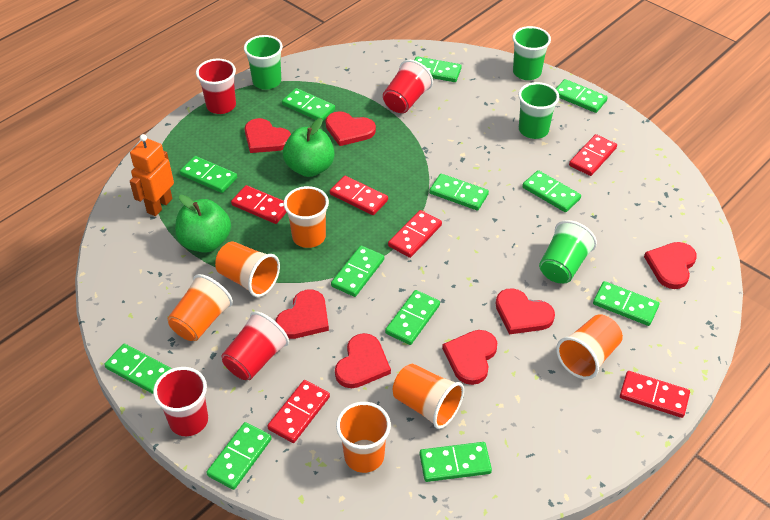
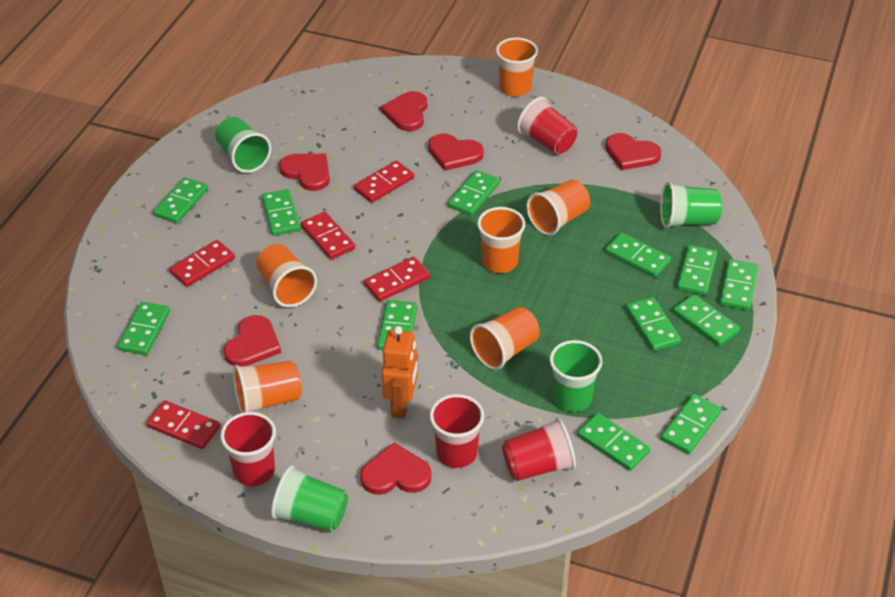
green apple: 2 -> 0
red domino: 6 -> 5
red heart: 7 -> 6

